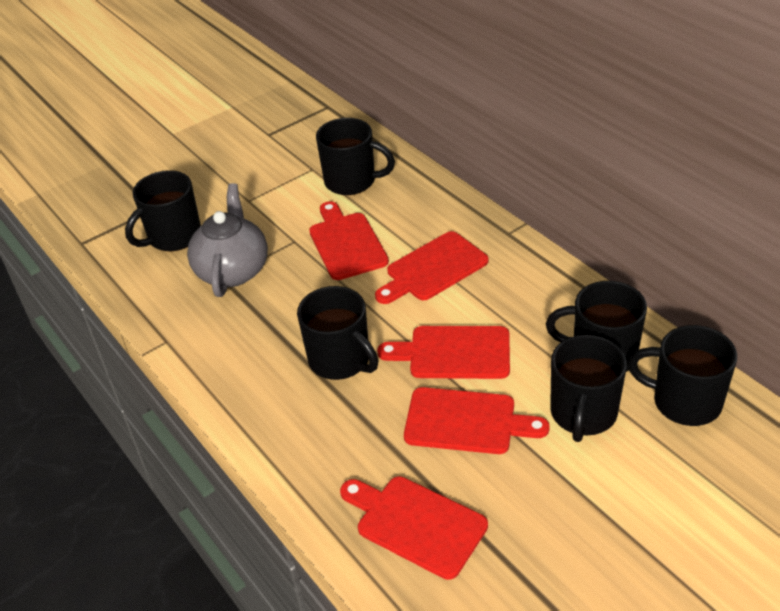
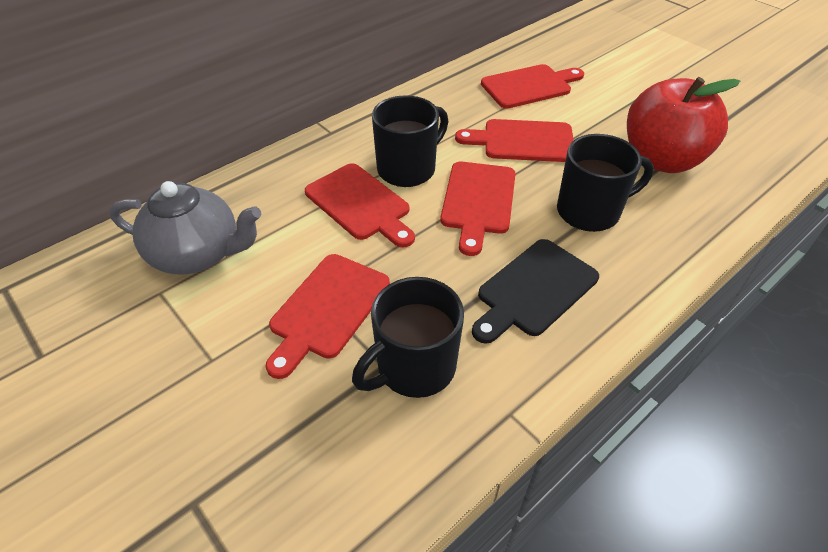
black cutting board: 0 -> 1
black mug: 6 -> 3
red apple: 0 -> 1

